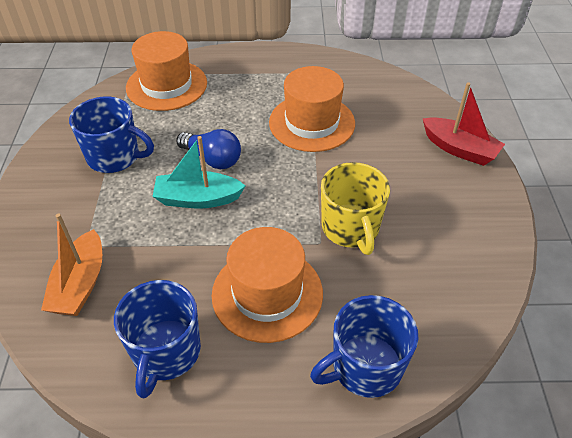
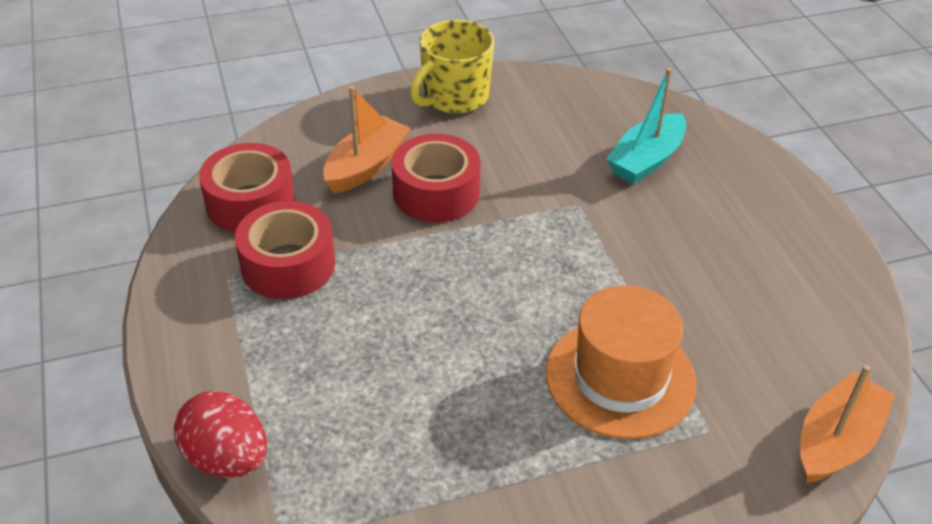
blue light bulb: 1 -> 0
blue mug: 3 -> 0
orange boat: 1 -> 2
orange hat: 3 -> 1
red boat: 1 -> 0
red egg: 0 -> 1
red tape: 0 -> 3

